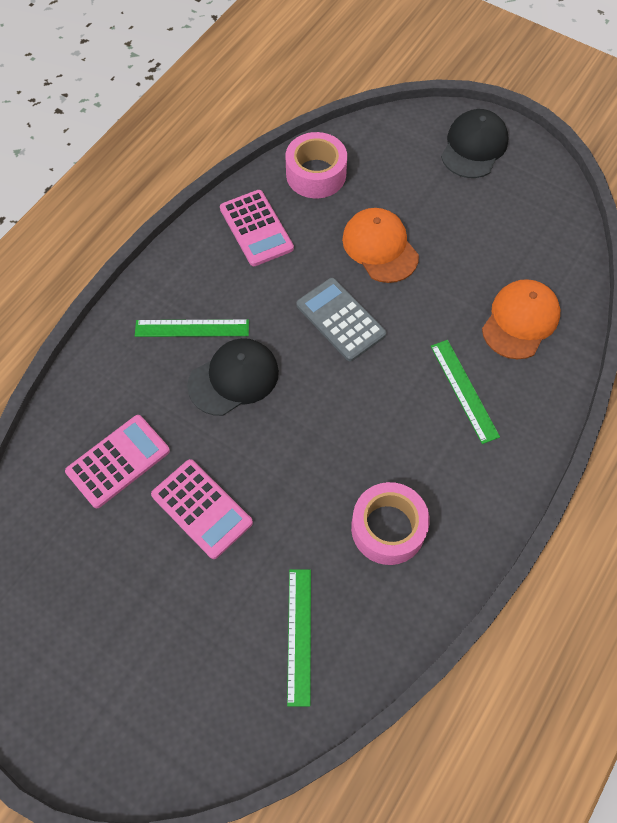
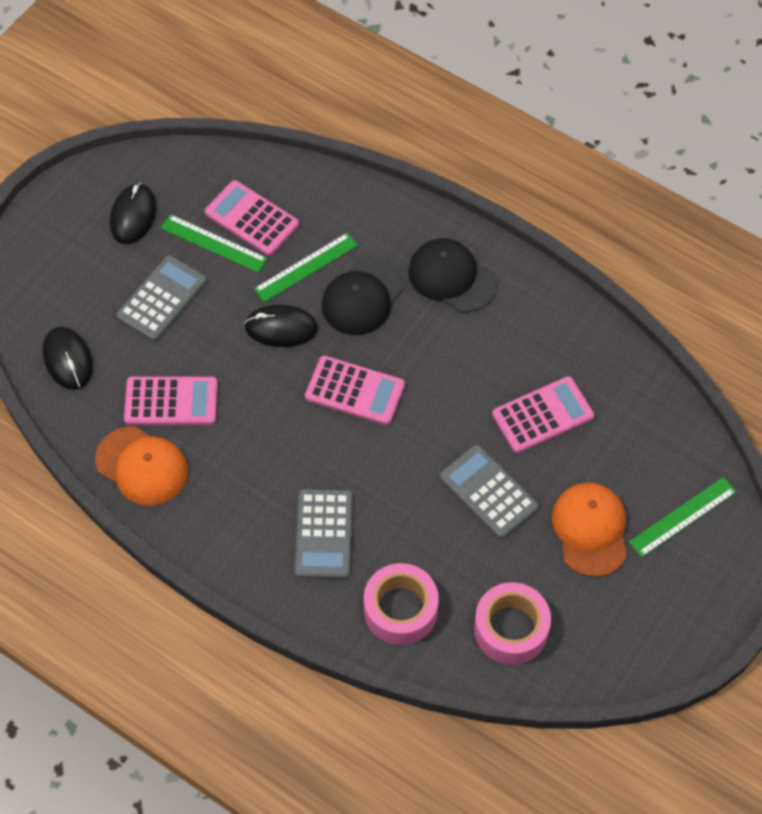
black mouse: 0 -> 3
grey calculator: 1 -> 3
pink calculator: 3 -> 4

